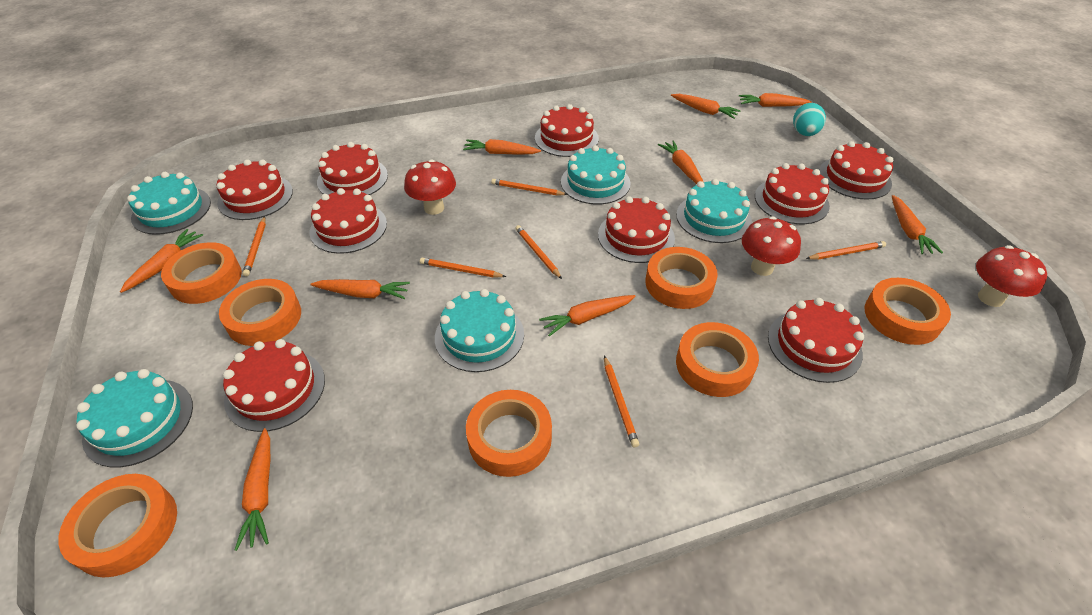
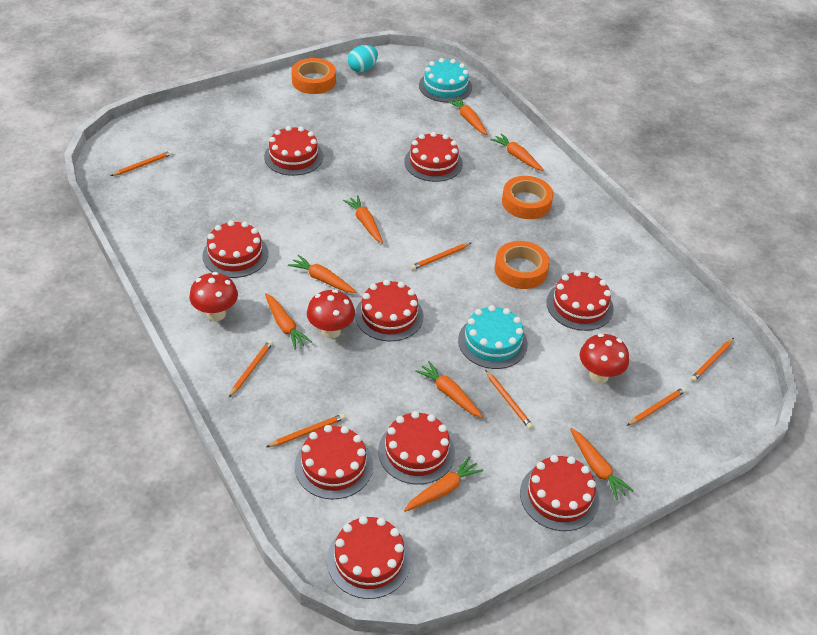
orange carrot: 9 -> 8
orange pencil: 6 -> 7
orange tape: 7 -> 3
turquoise cake: 5 -> 2

